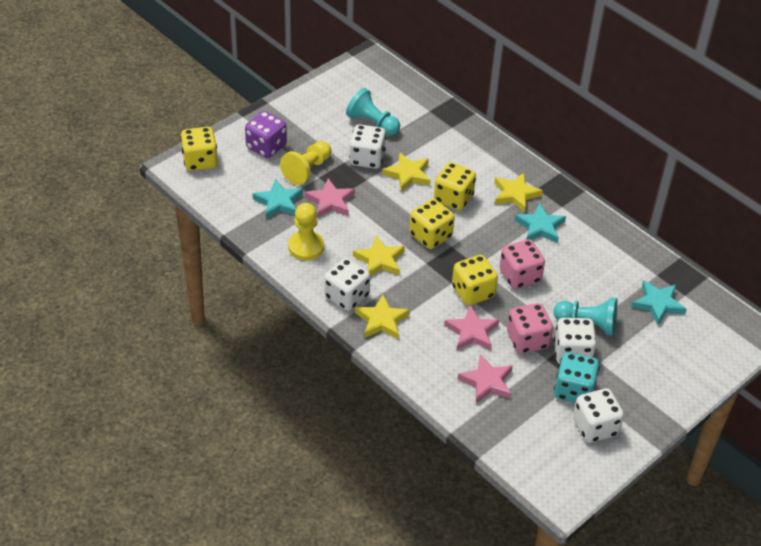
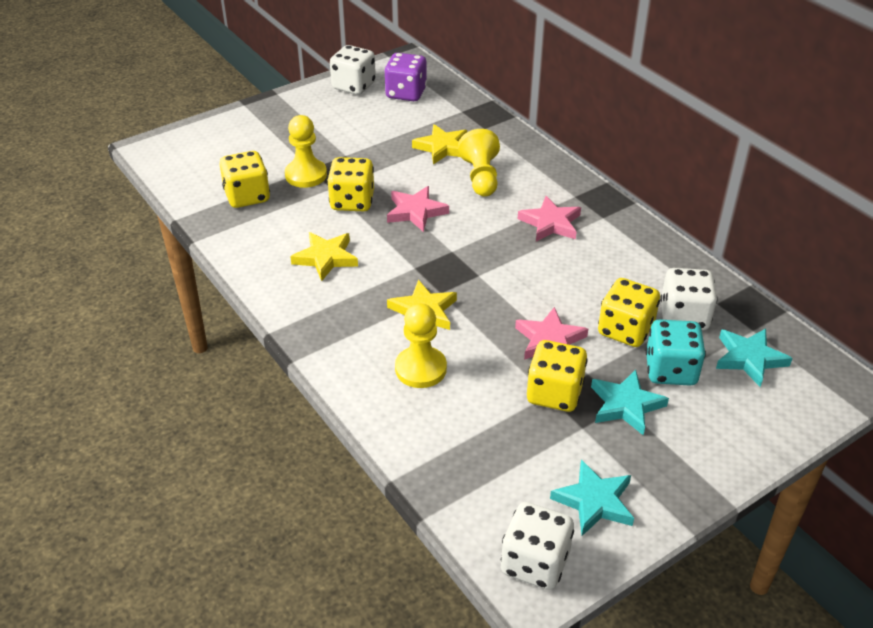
pink dice: 2 -> 0
turquoise pawn: 2 -> 0
white dice: 4 -> 3
yellow pawn: 2 -> 3
yellow star: 4 -> 3

